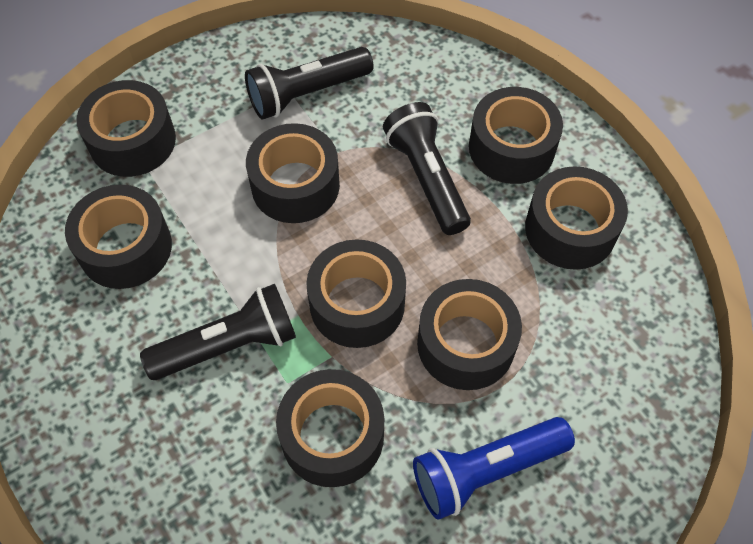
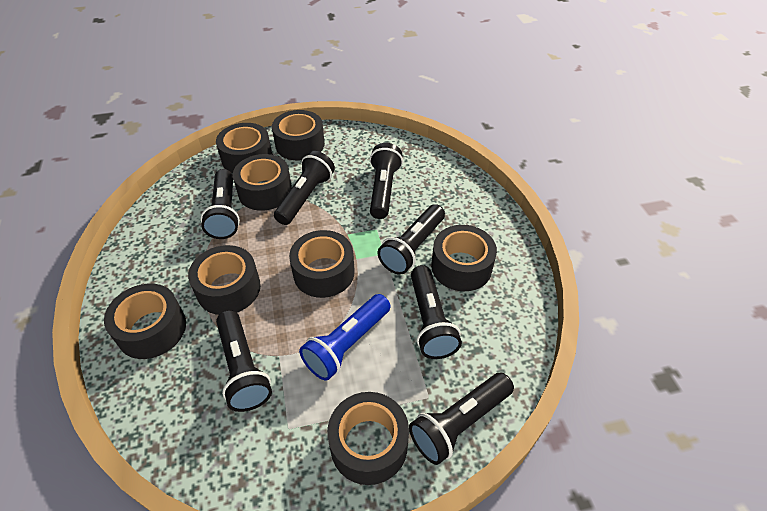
black flashlight: 3 -> 7

